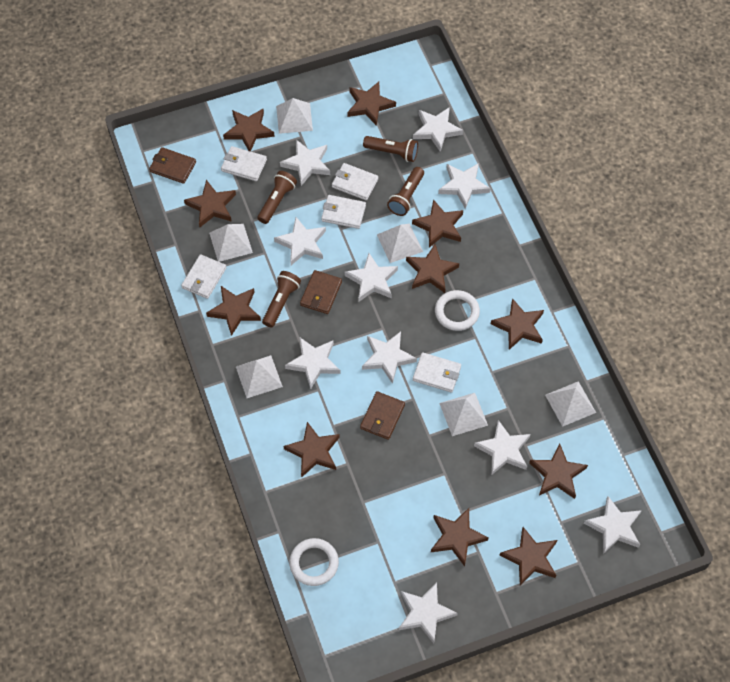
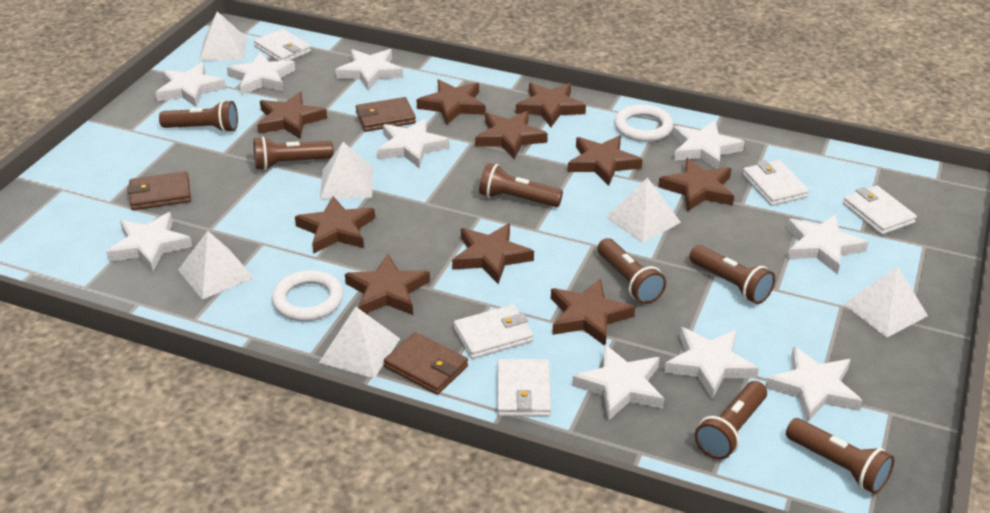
brown flashlight: 4 -> 7
brown star: 11 -> 10

